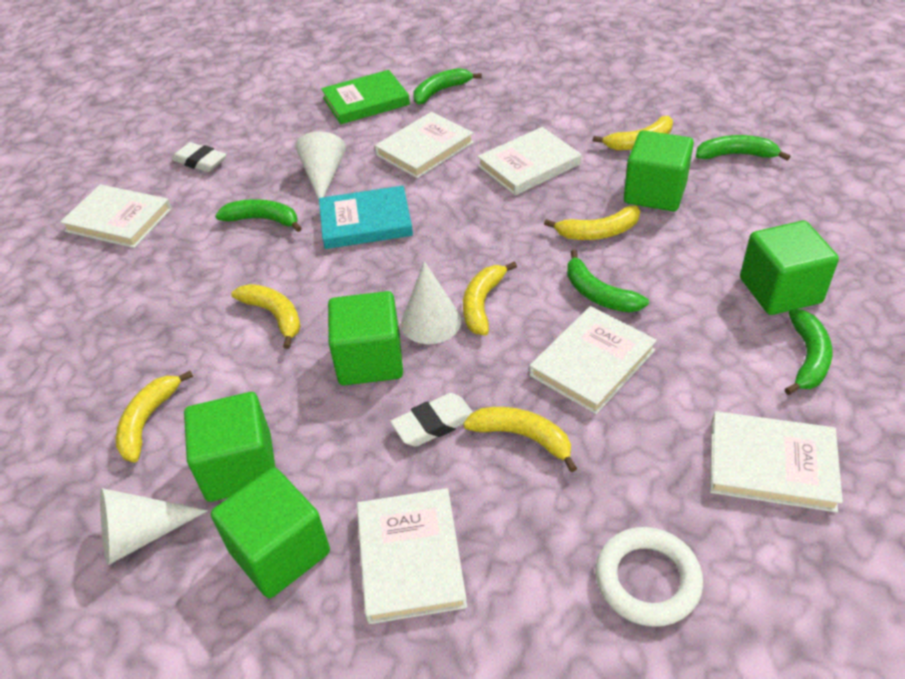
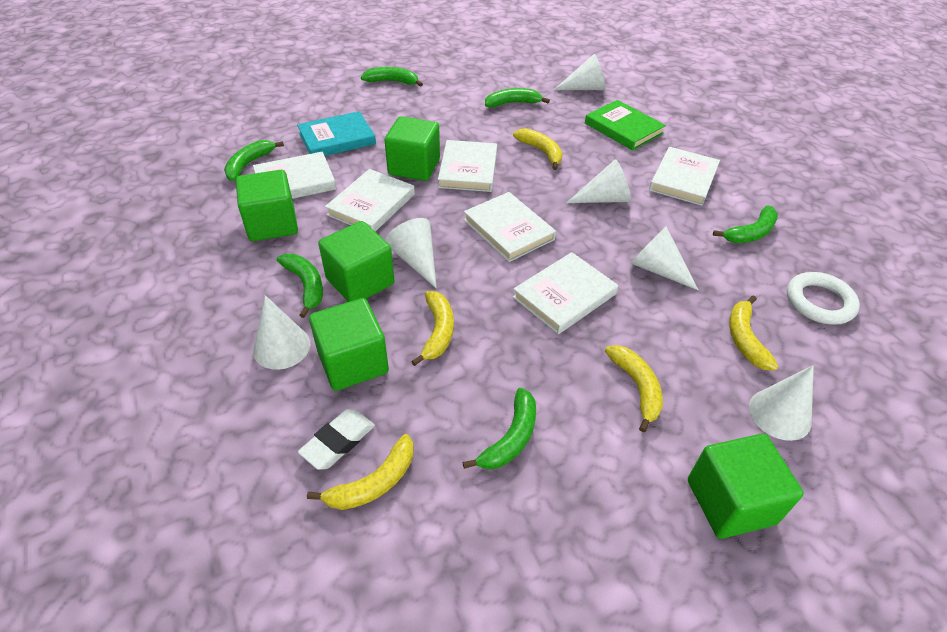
green banana: 5 -> 6
white cone: 3 -> 6
white eraser: 2 -> 1
yellow banana: 6 -> 5

